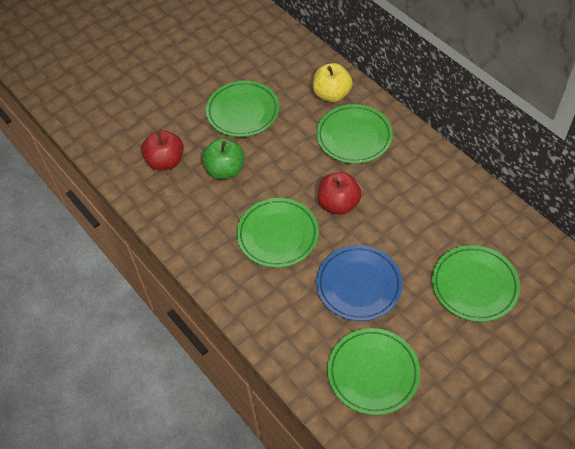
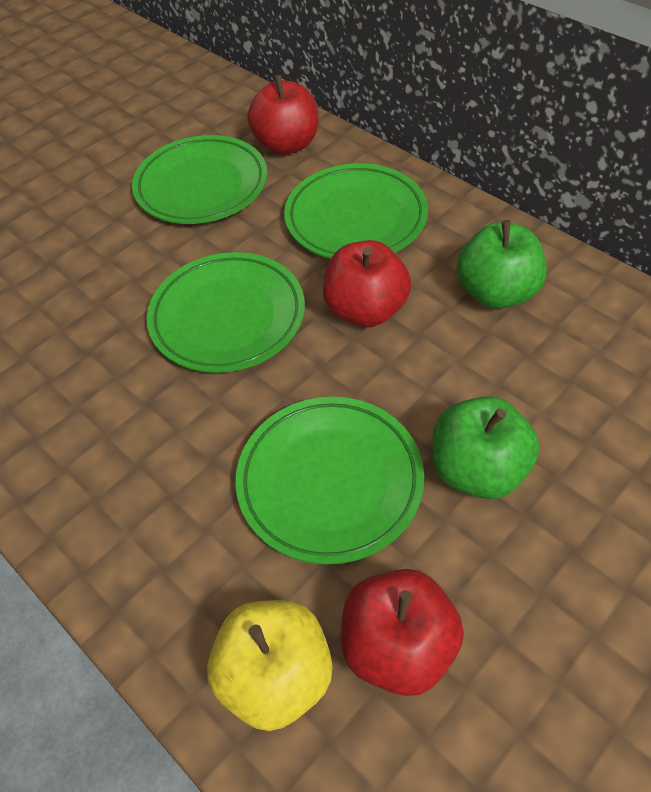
blue plate: 1 -> 0
green apple: 1 -> 2
green plate: 5 -> 4
red apple: 2 -> 3

